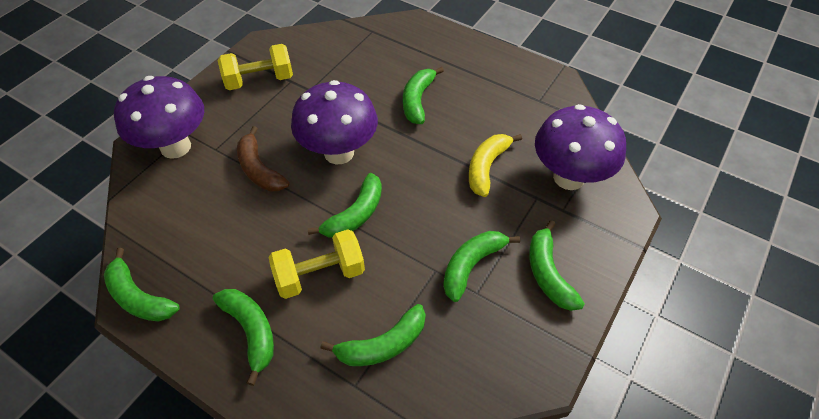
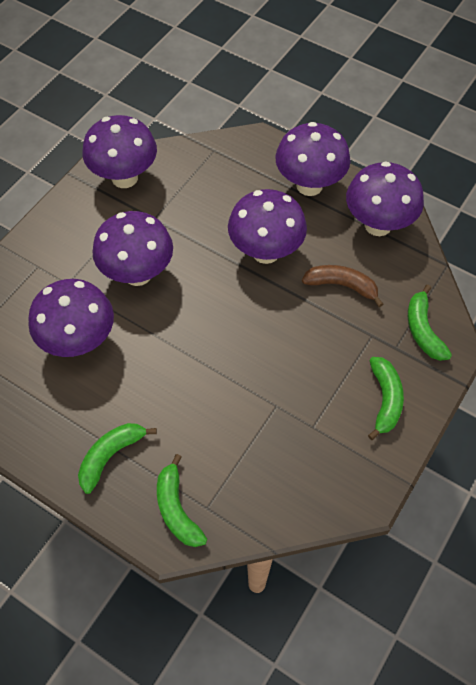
green banana: 7 -> 4
purple mushroom: 3 -> 6
yellow banana: 1 -> 0
yellow dumbbell: 2 -> 0

